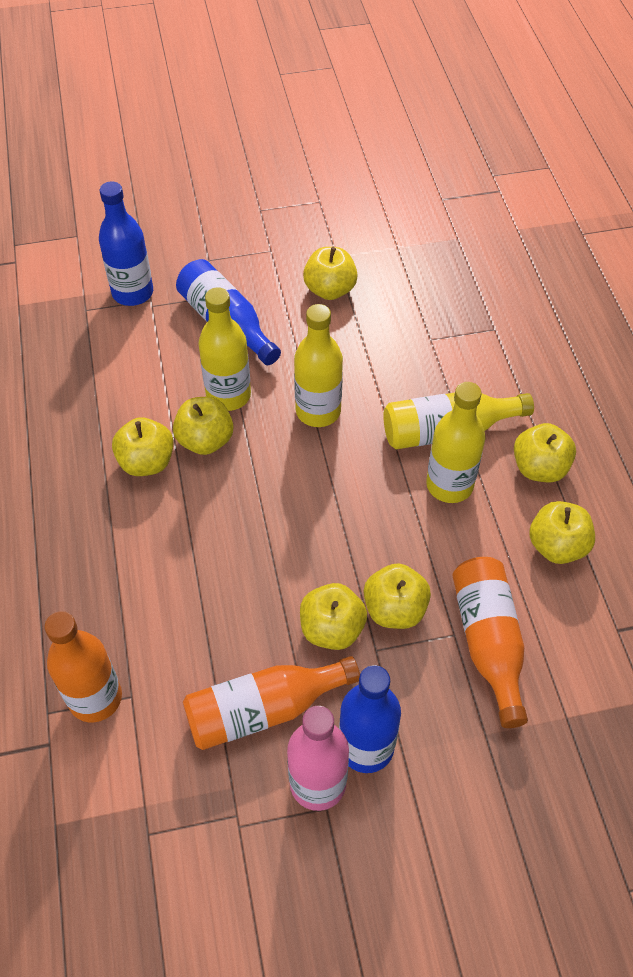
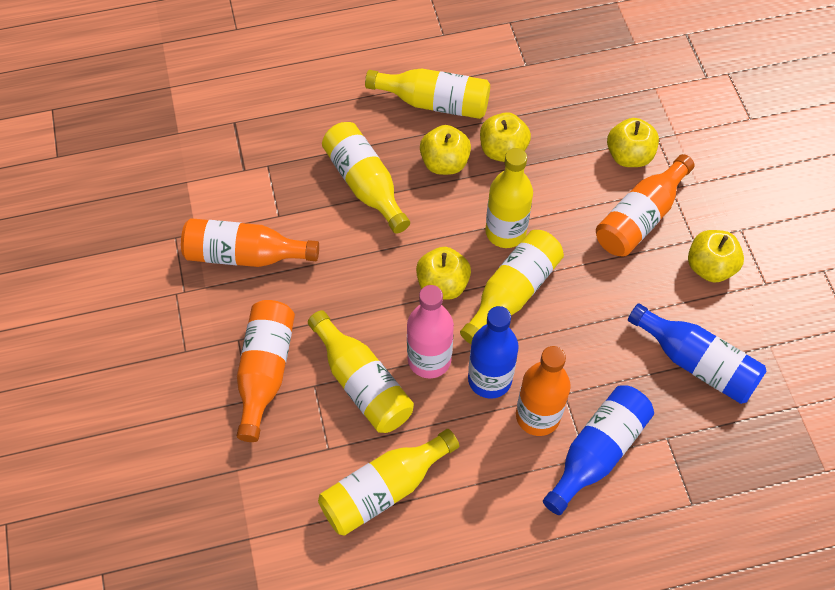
orange bottle: 3 -> 4
yellow apple: 7 -> 5
yellow bottle: 4 -> 6

